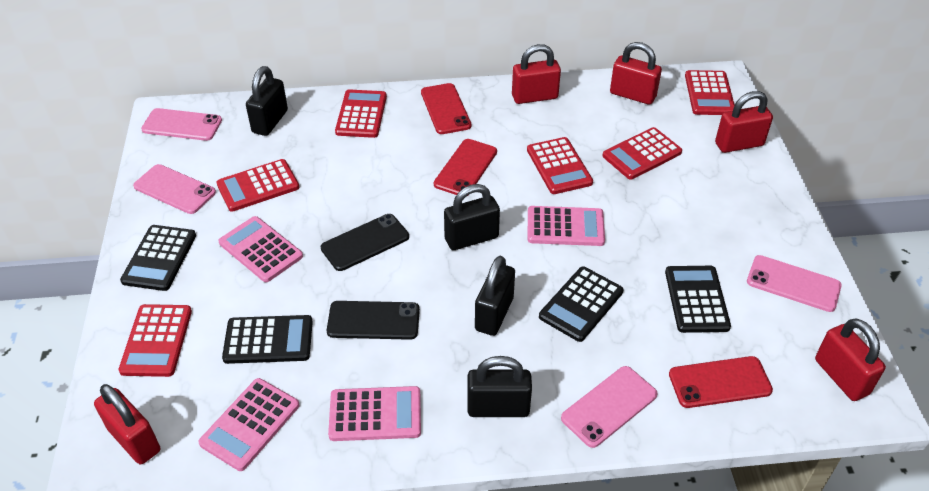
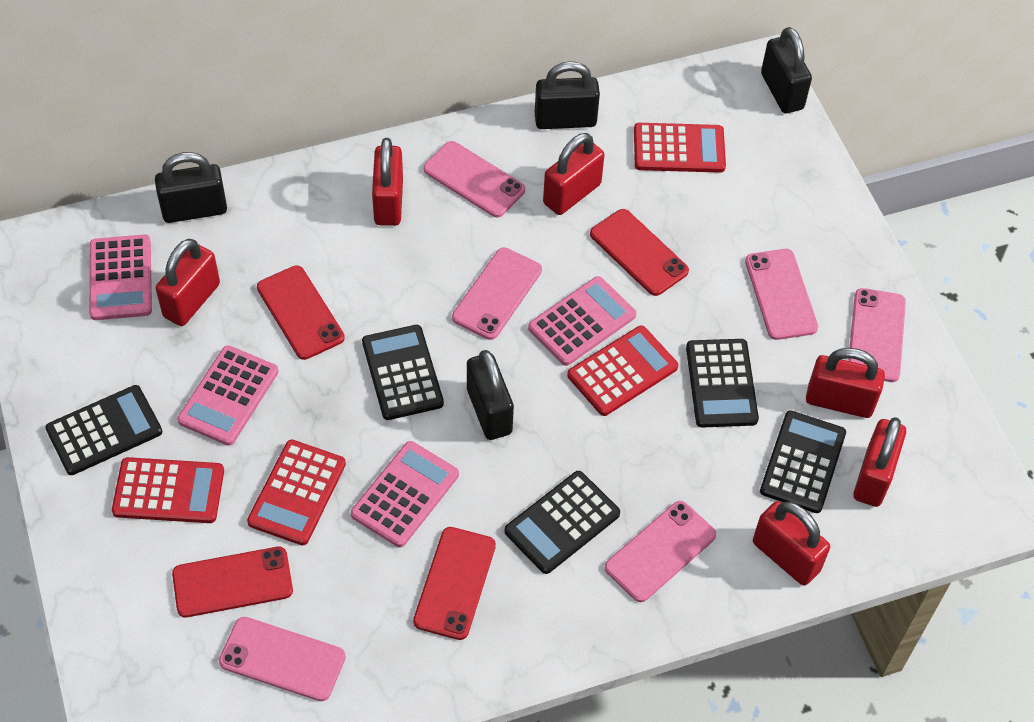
black calculator: 4 -> 5
black phone: 2 -> 0
pink phone: 4 -> 6
red calculator: 6 -> 4
red padlock: 5 -> 6
red phone: 3 -> 4

